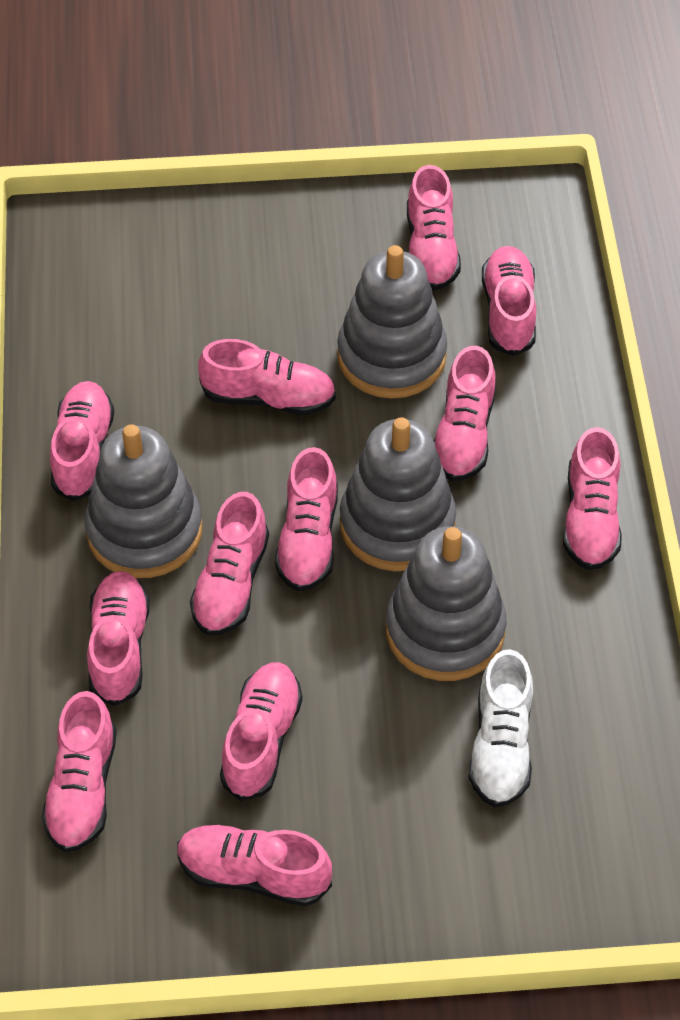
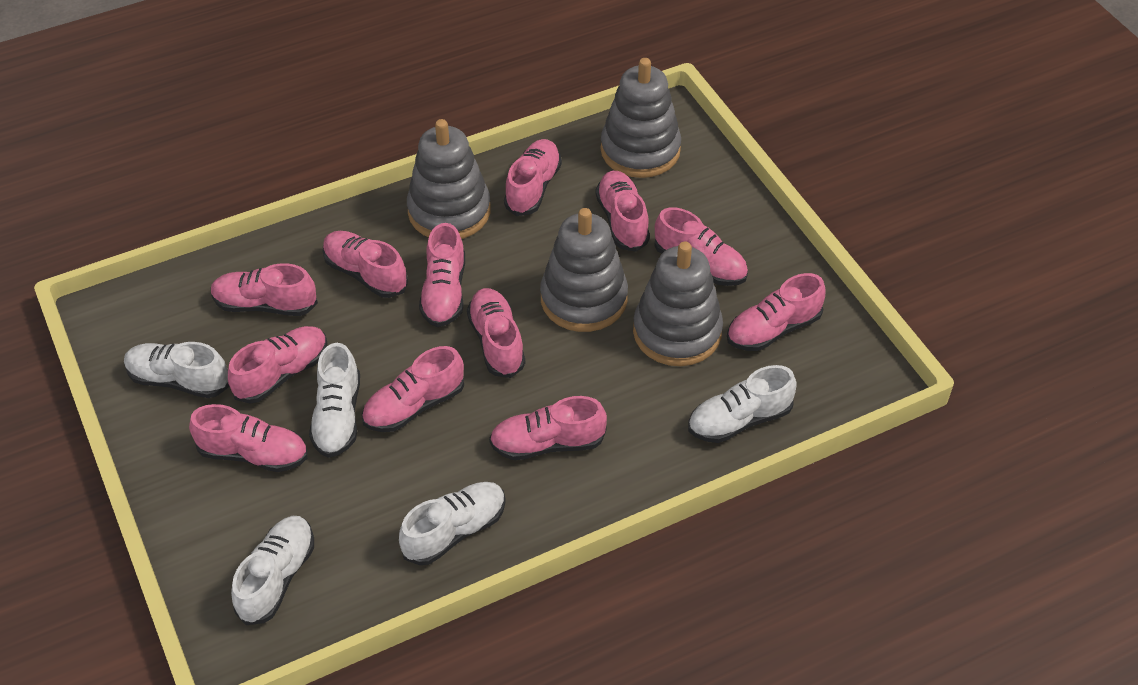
white shoe: 1 -> 5

